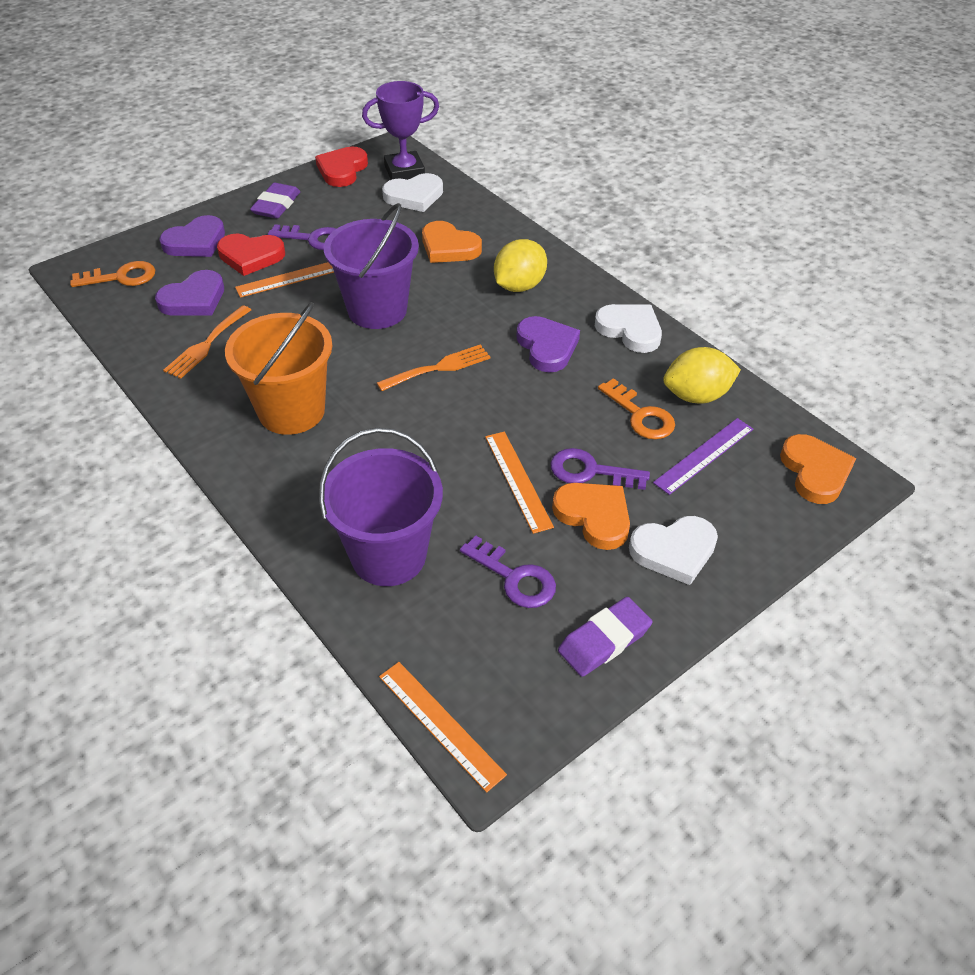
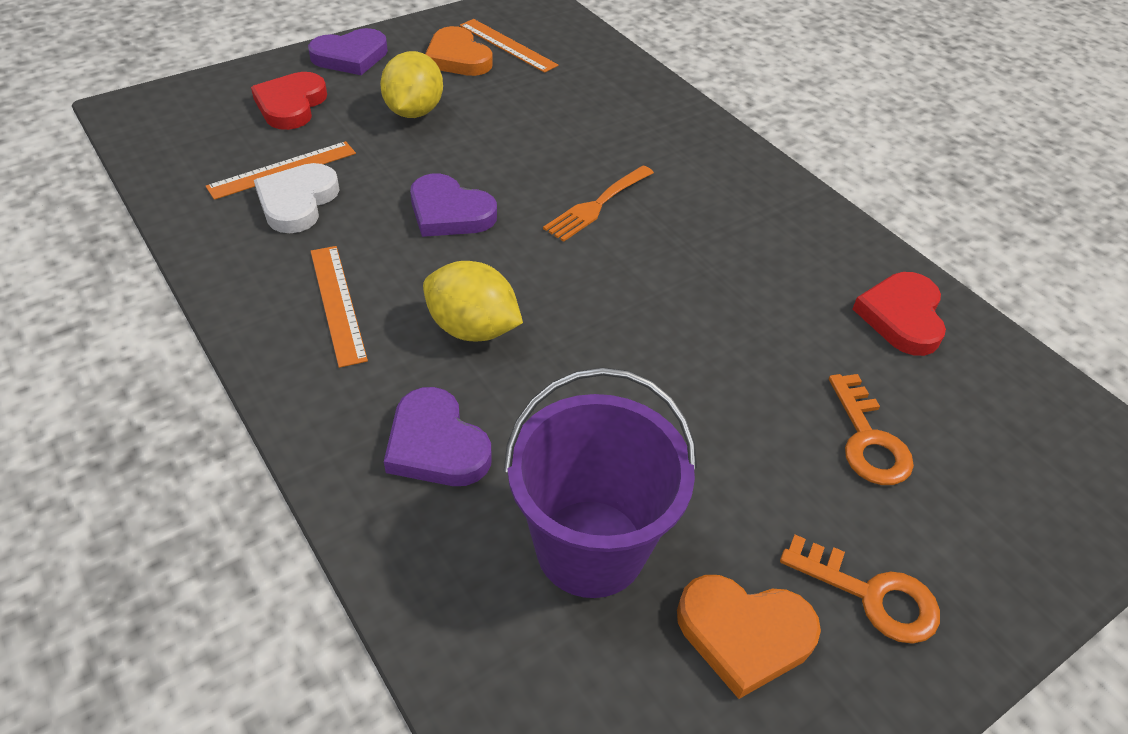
orange bucket: 1 -> 0
orange fork: 2 -> 1
orange heart: 3 -> 2
purple bucket: 2 -> 1
purple eraser: 2 -> 0
purple key: 3 -> 0
purple ruler: 1 -> 0
purple trophy: 1 -> 0
white heart: 3 -> 1

